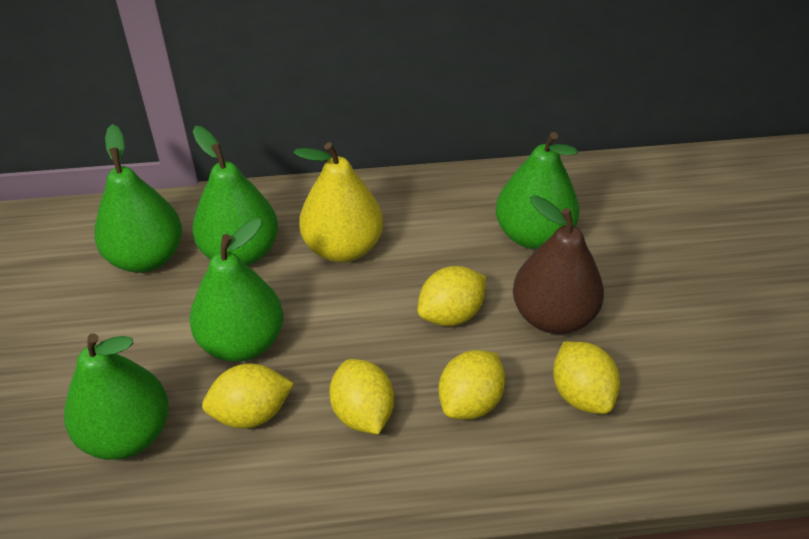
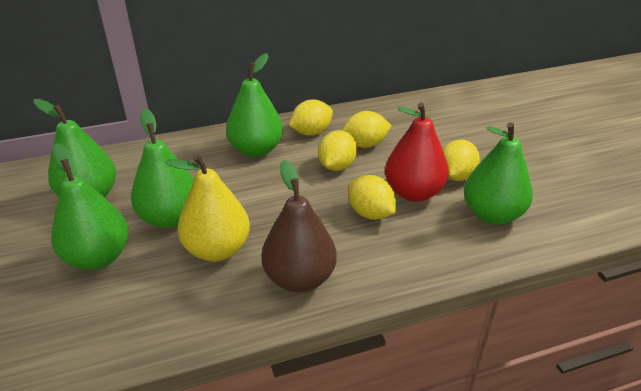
red pear: 0 -> 1

